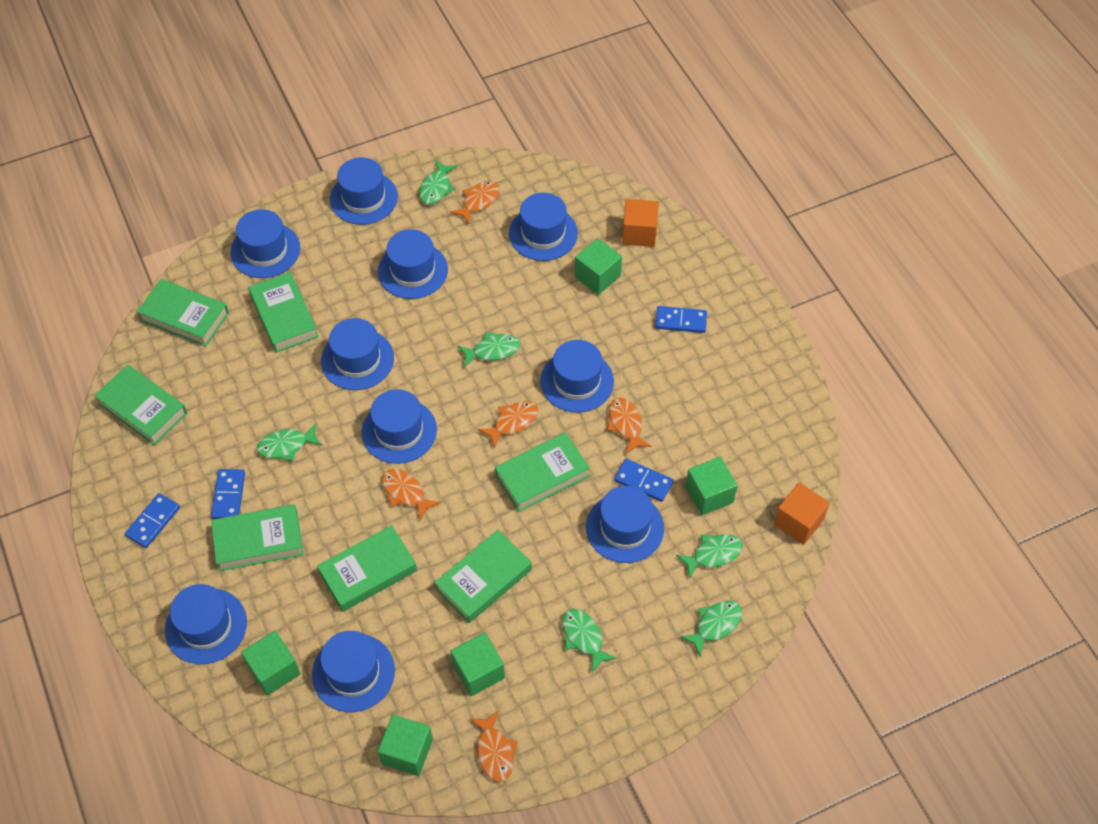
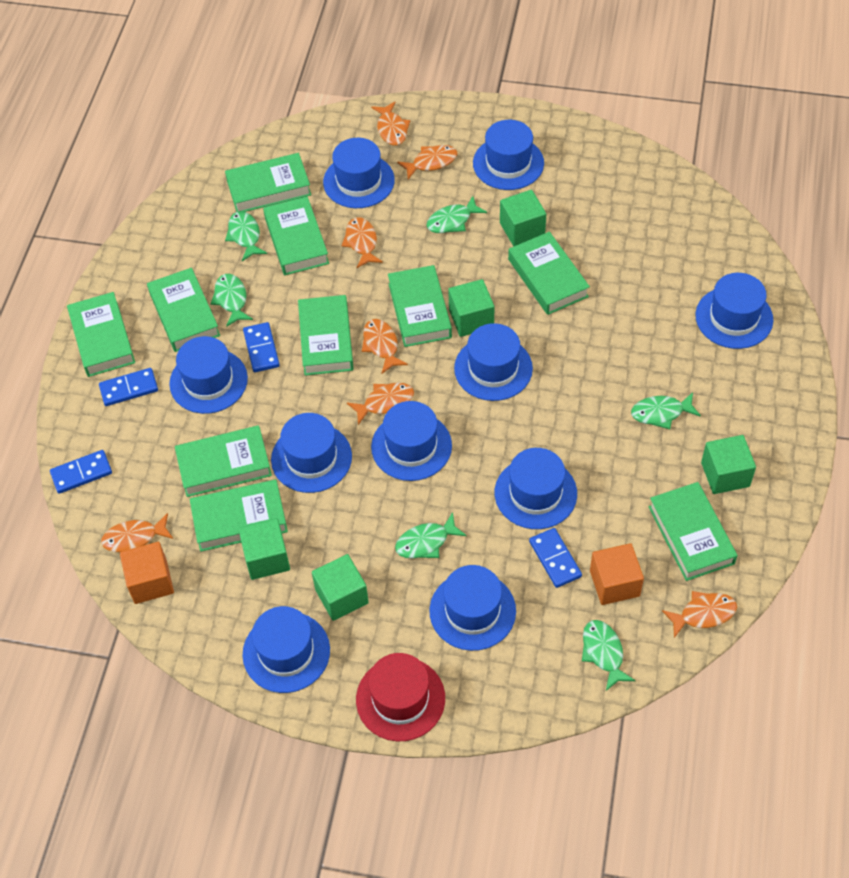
green book: 7 -> 10
orange fish: 5 -> 7
red hat: 0 -> 1

